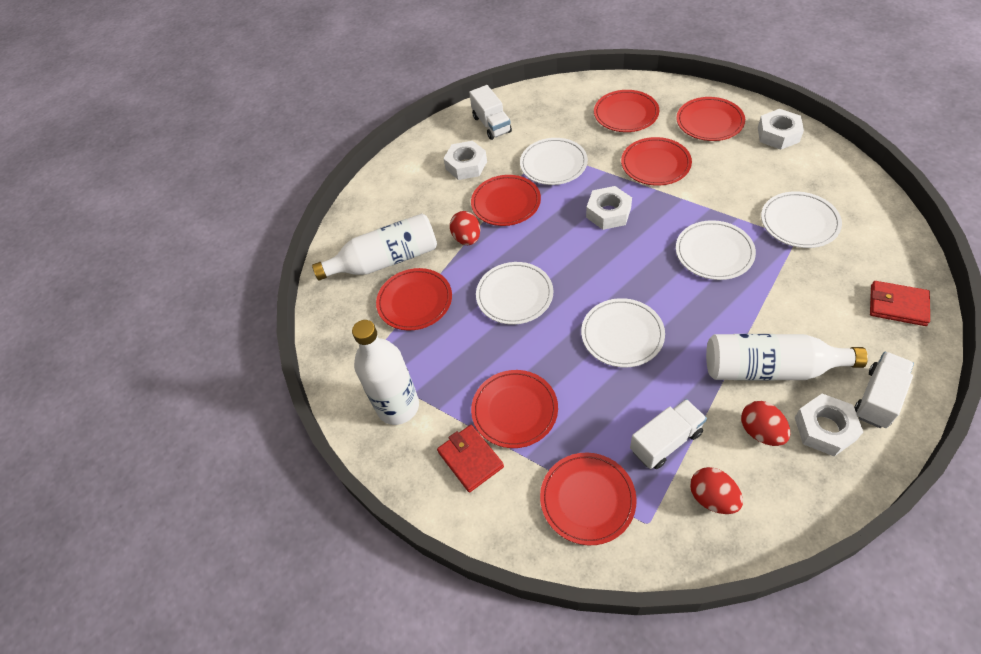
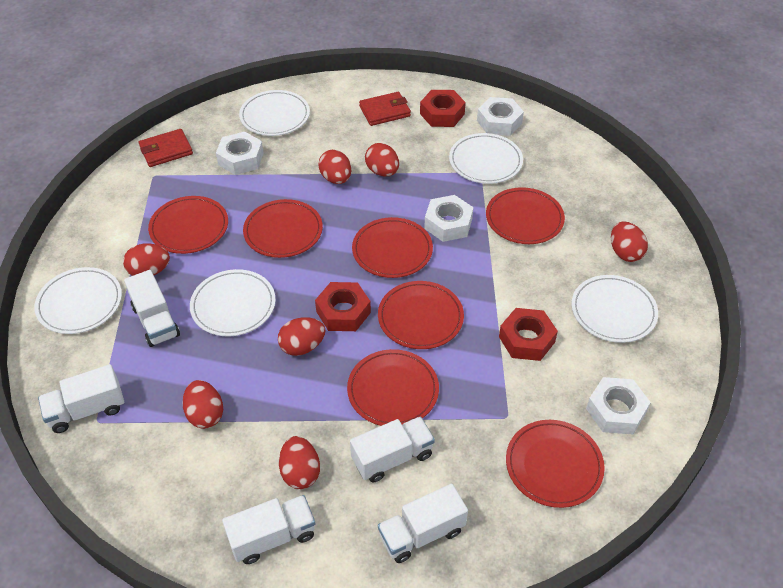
red egg: 3 -> 7
red nut: 0 -> 3
white bottle: 3 -> 0
white truck: 3 -> 5

